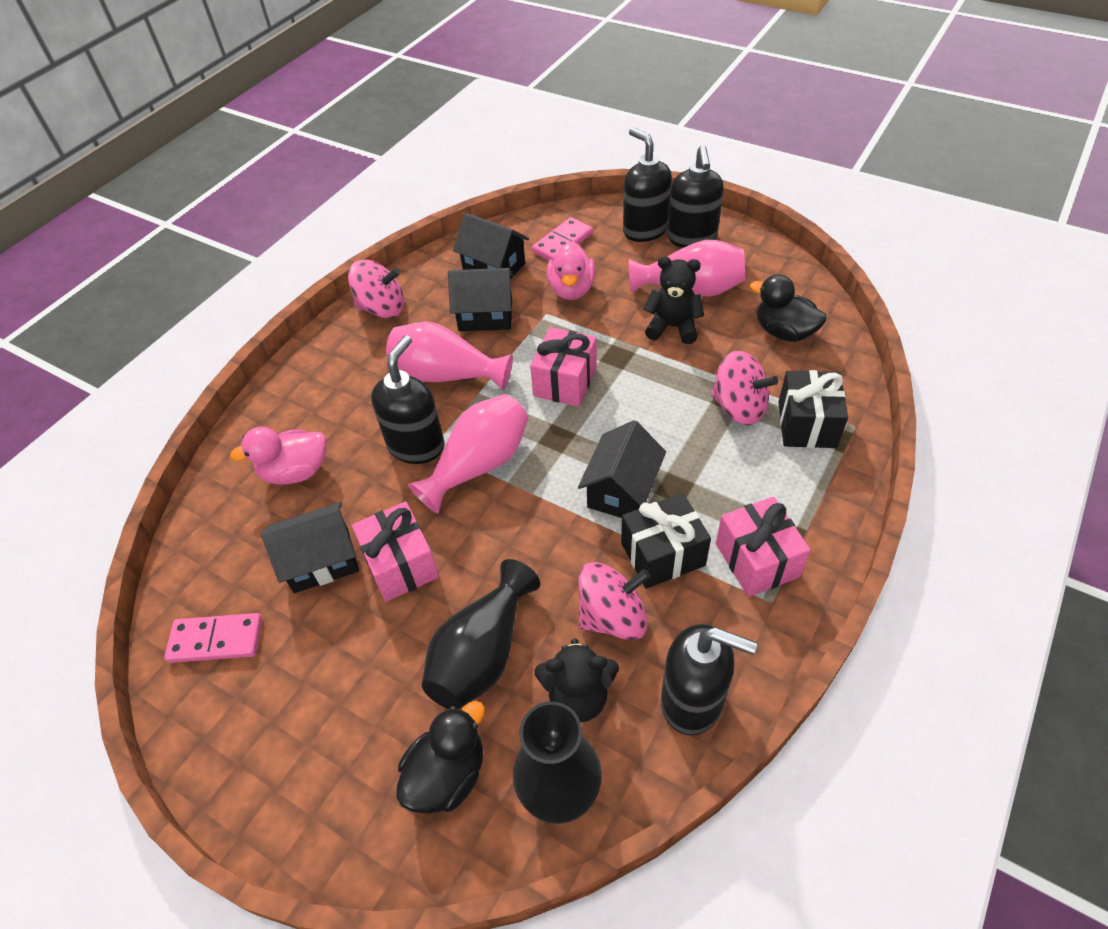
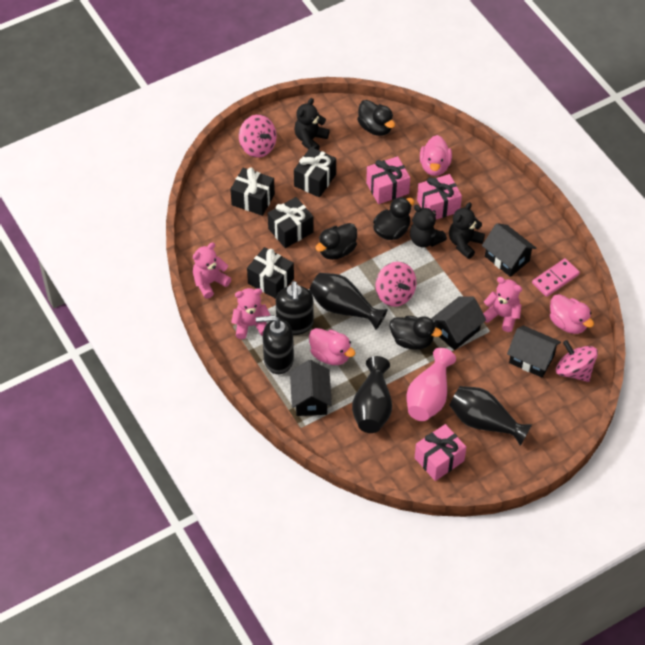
black duck: 2 -> 4
black gift: 2 -> 4
black soap dispenser: 4 -> 2
black teddy bear: 2 -> 3
black vase: 2 -> 3
pink domino: 2 -> 1
pink duck: 2 -> 3
pink teddy bear: 0 -> 3
pink vase: 3 -> 1

